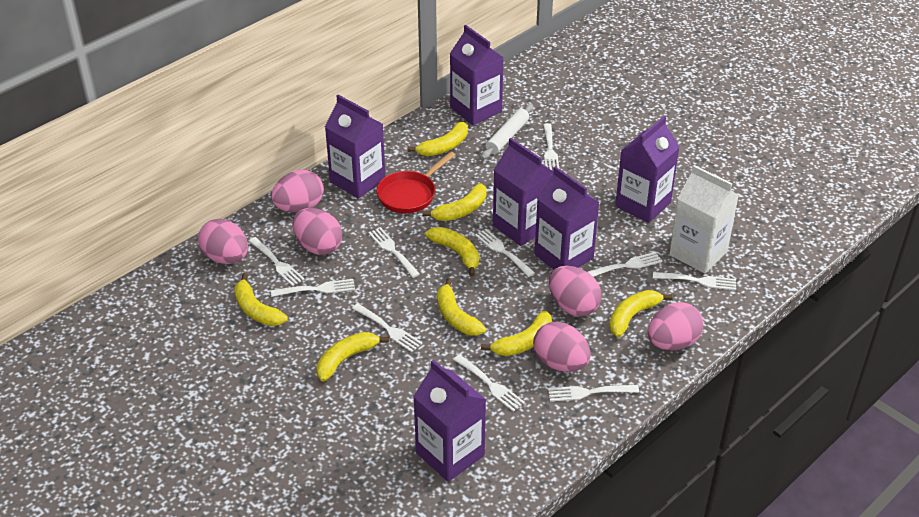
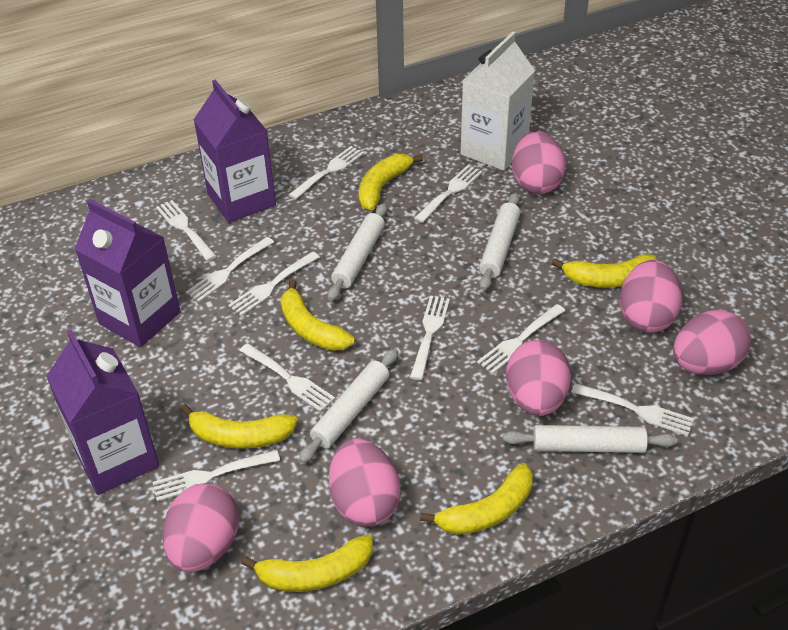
purple carton: 6 -> 3
red pan: 1 -> 0
white rolling pin: 1 -> 4
yellow banana: 8 -> 6

